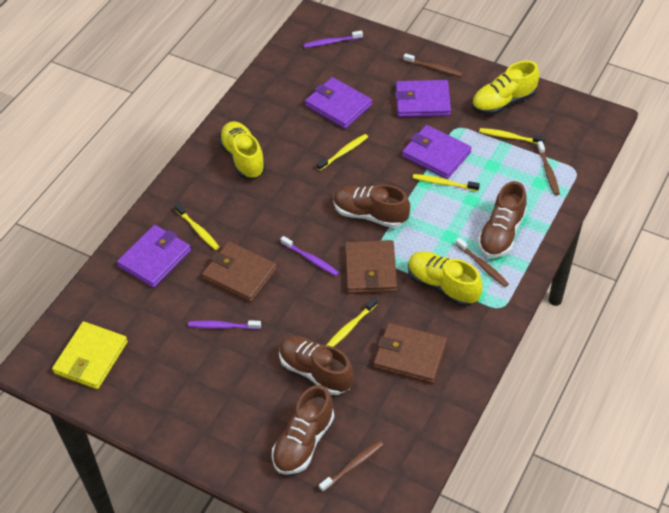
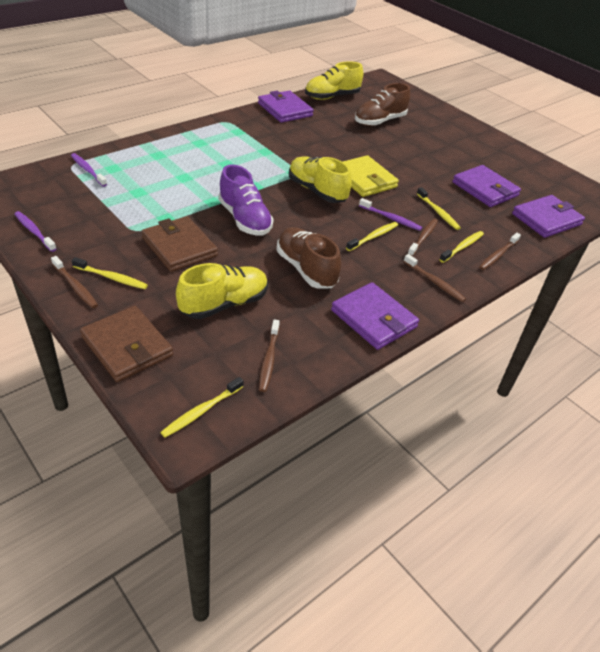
brown shoe: 4 -> 2
brown toothbrush: 4 -> 5
brown wallet: 3 -> 2
purple shoe: 0 -> 1

